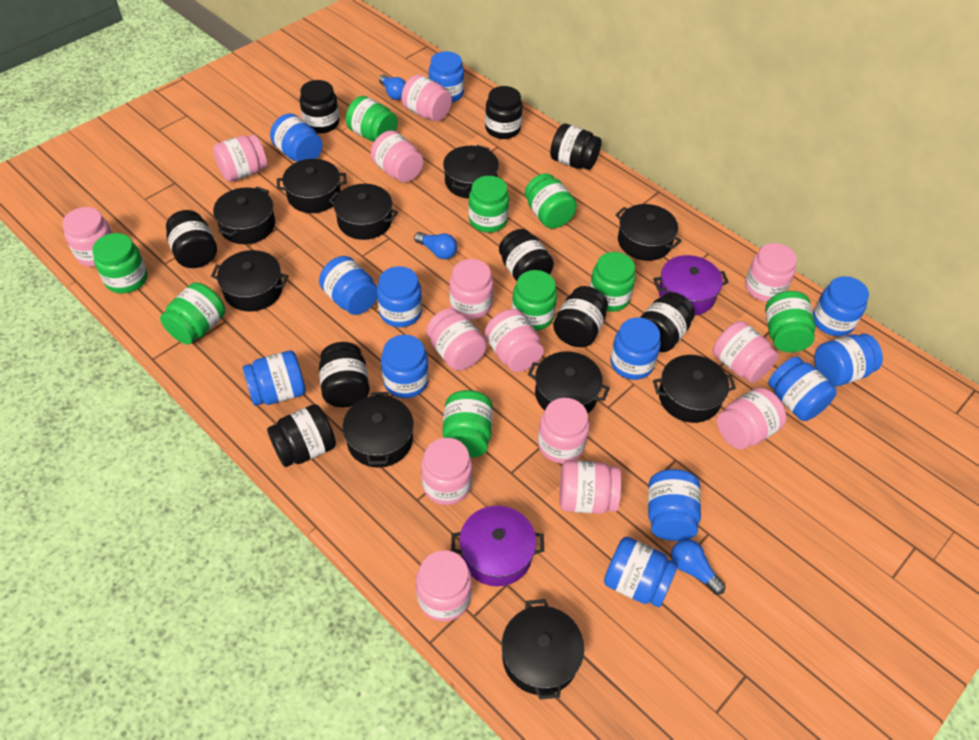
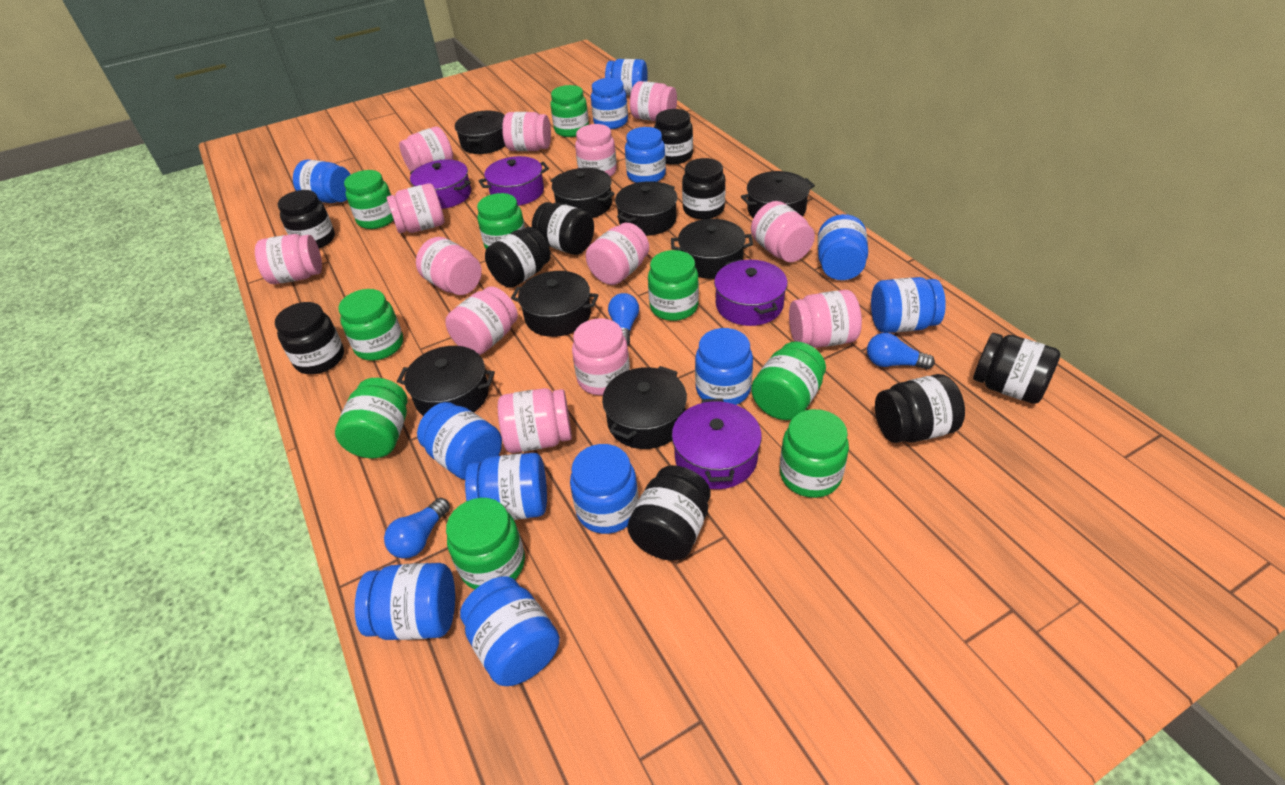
black pot: 10 -> 8
pink jar: 14 -> 13
purple pot: 2 -> 4

